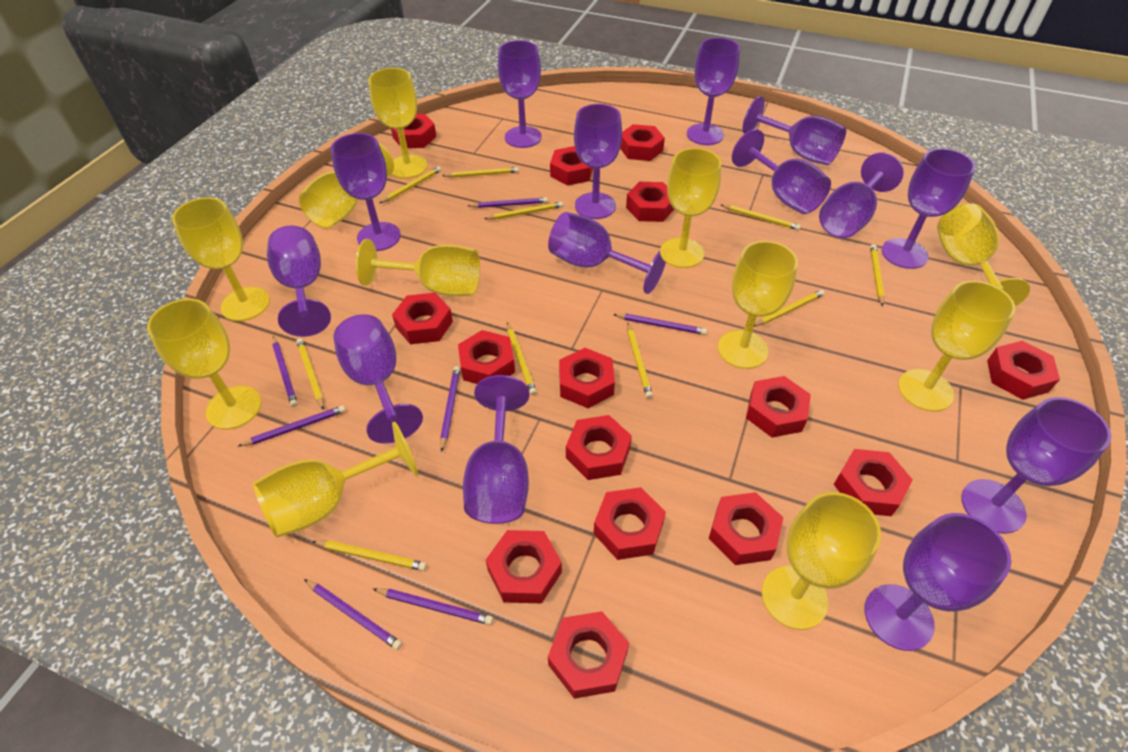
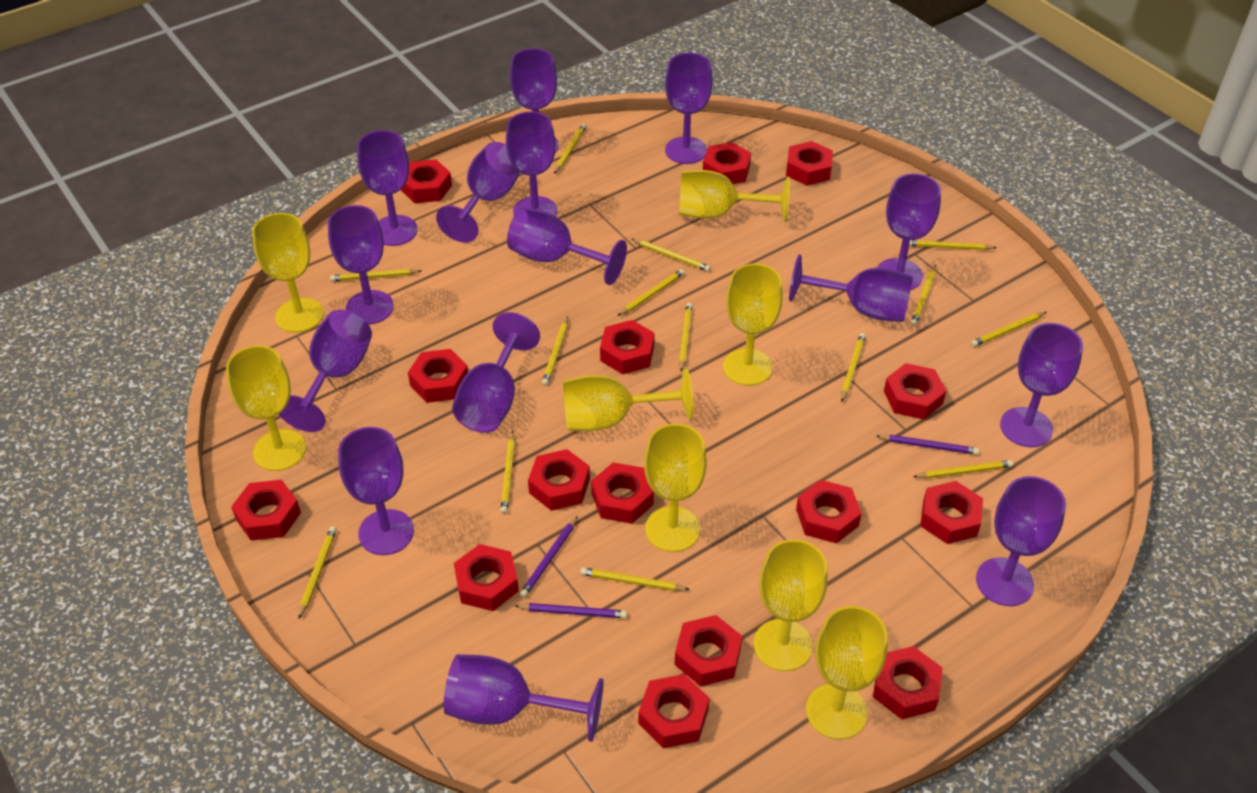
purple goblet: 14 -> 15
purple pencil: 7 -> 3
yellow goblet: 11 -> 8
yellow pencil: 10 -> 14

